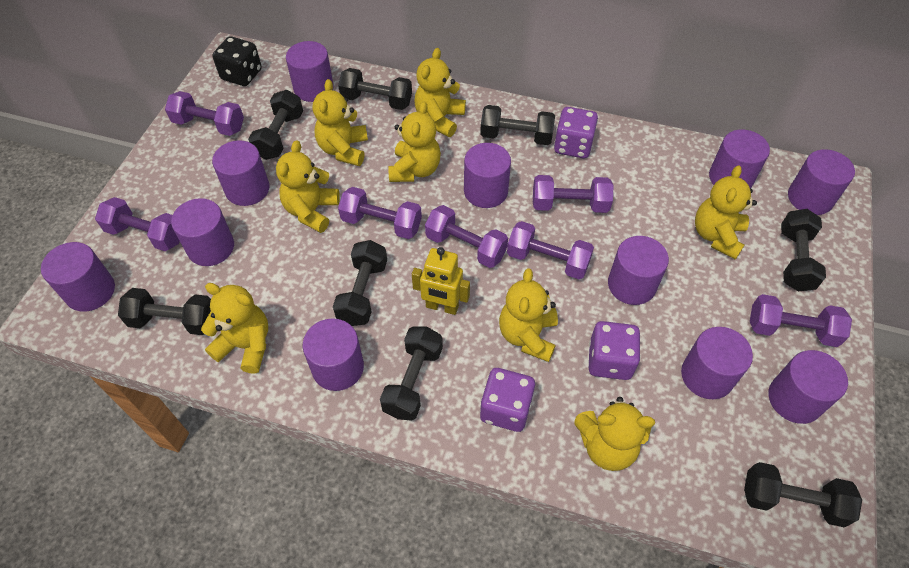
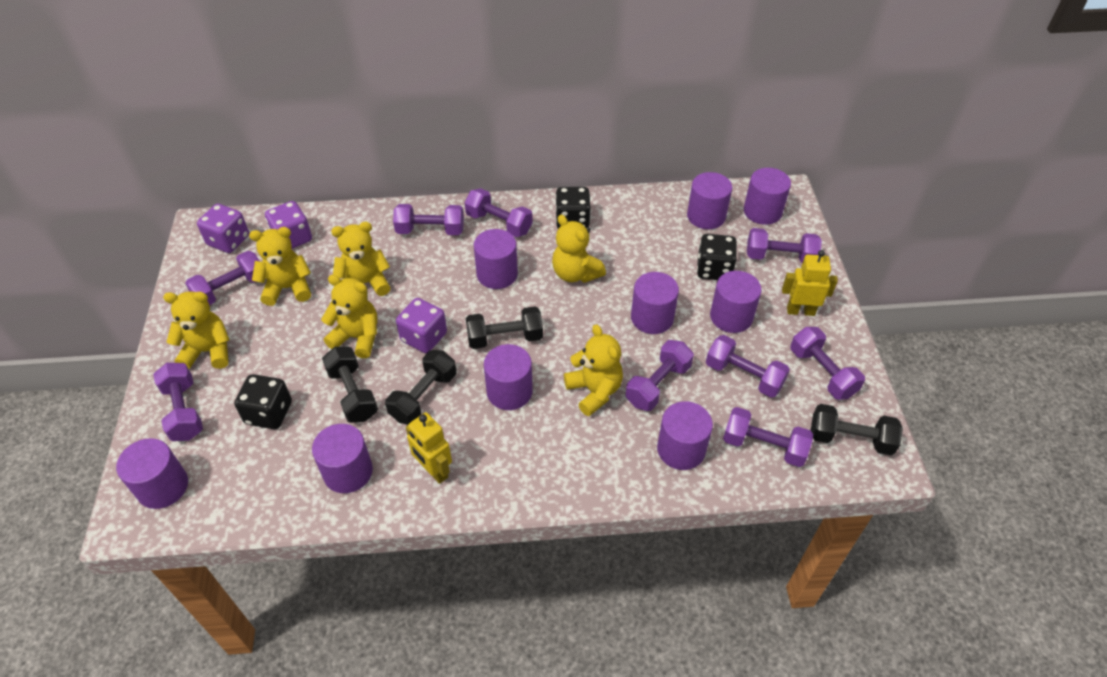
black dice: 1 -> 3
black dumbbell: 8 -> 4
purple cylinder: 11 -> 9
purple dumbbell: 7 -> 9
yellow robot: 1 -> 2
yellow teddy bear: 8 -> 6

